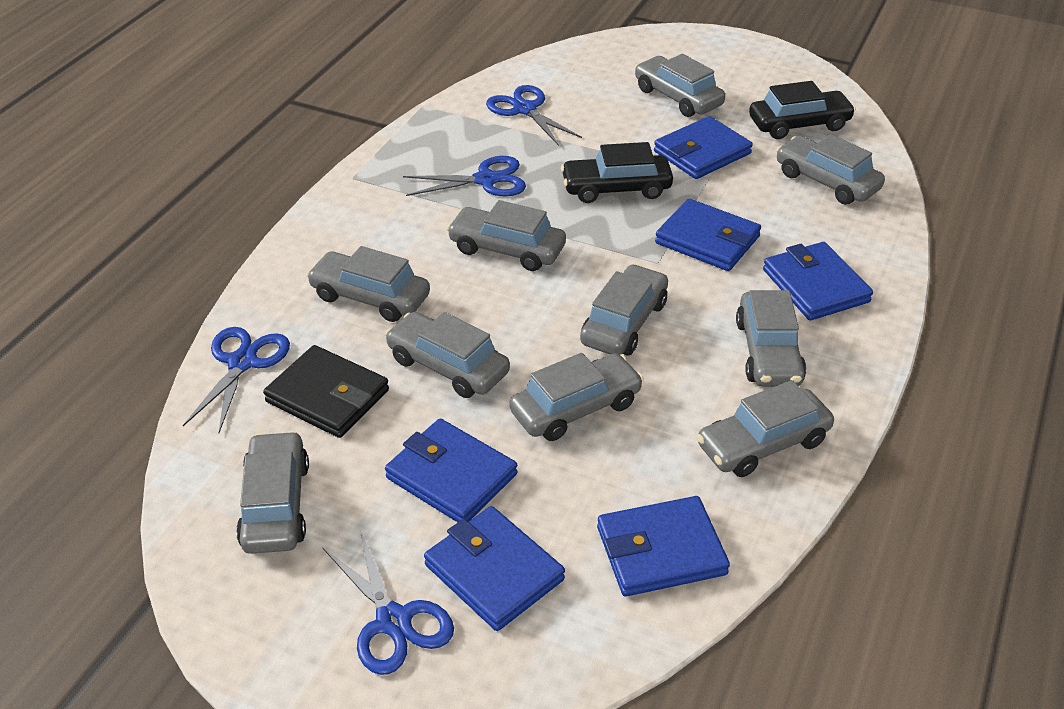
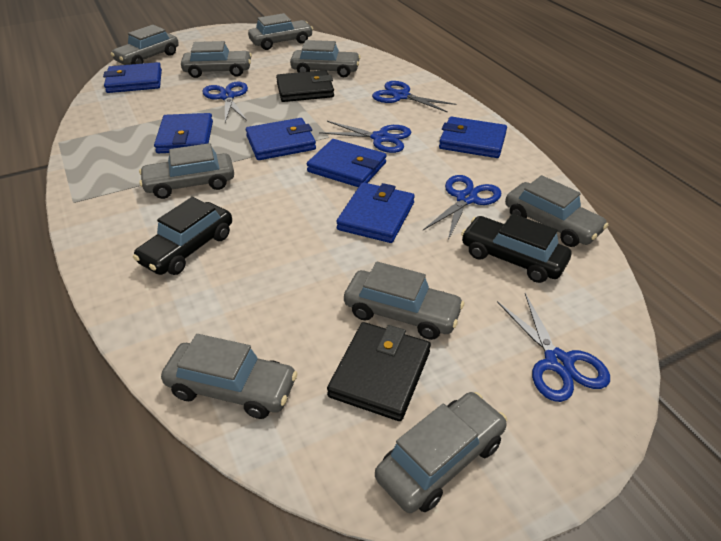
black wallet: 1 -> 2
blue scissors: 4 -> 5
grey car: 10 -> 9

